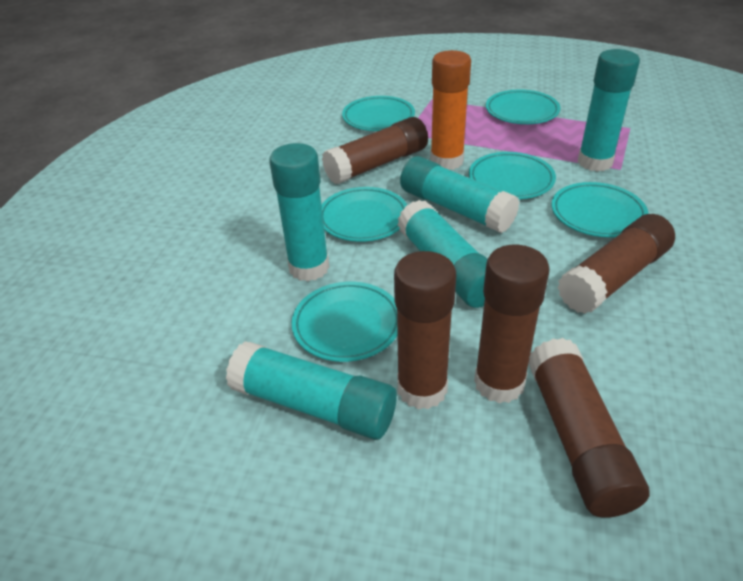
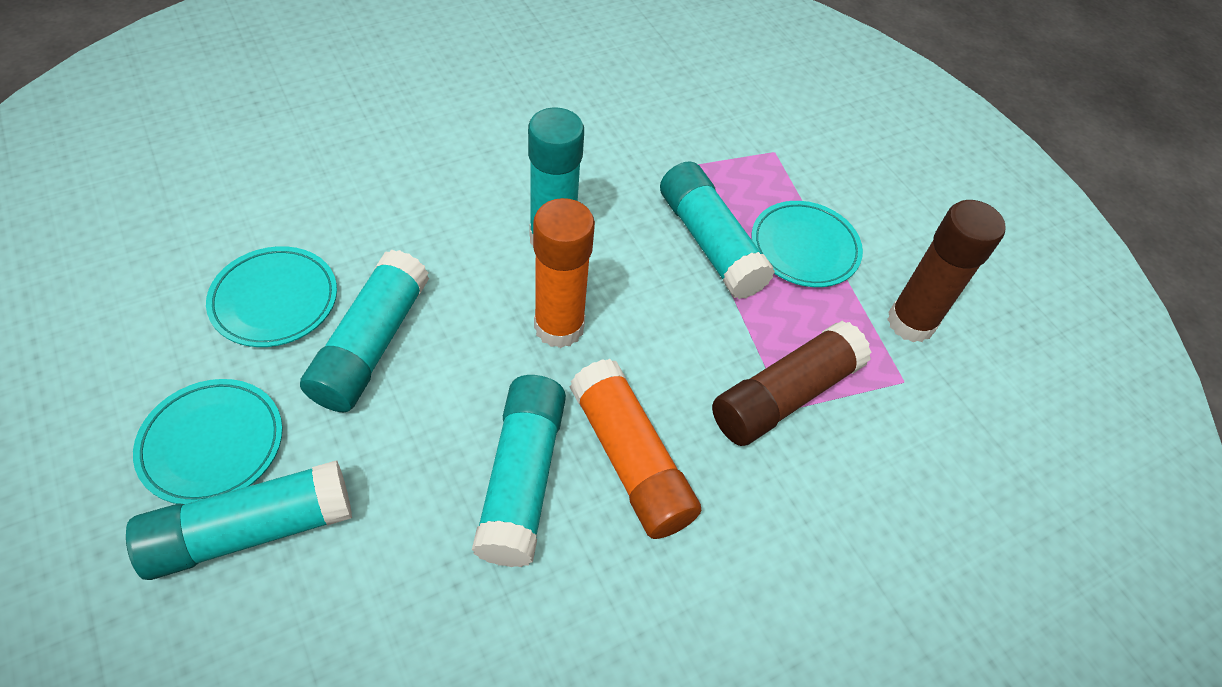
brown glue stick: 5 -> 2
orange glue stick: 1 -> 2
turquoise plate: 6 -> 3

